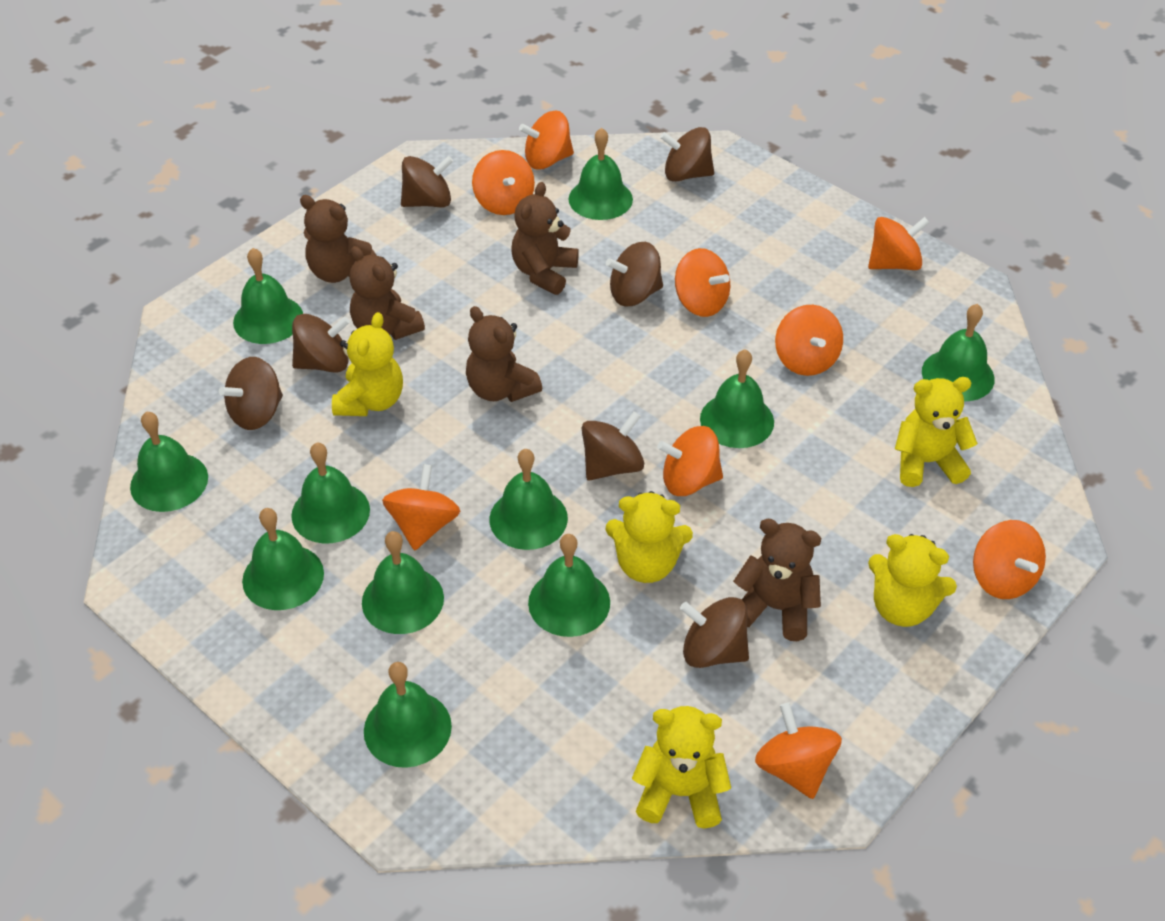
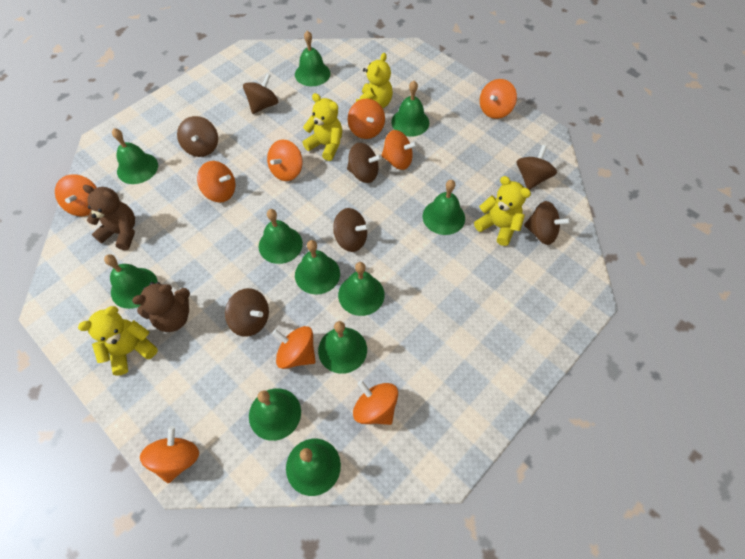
brown teddy bear: 5 -> 2
yellow teddy bear: 5 -> 4

